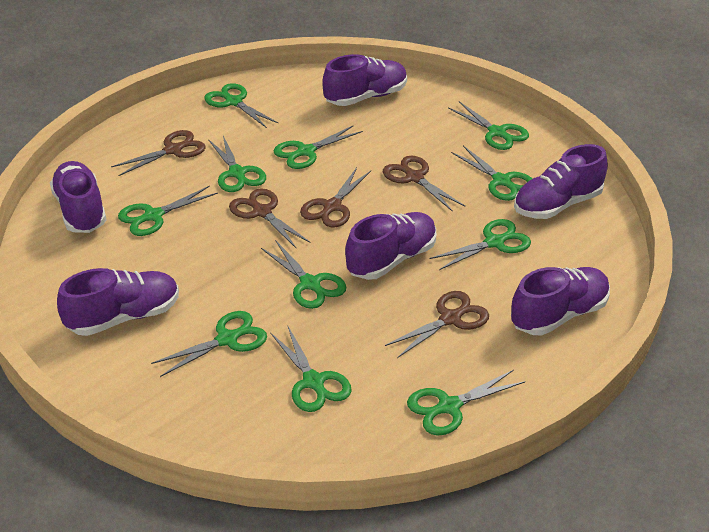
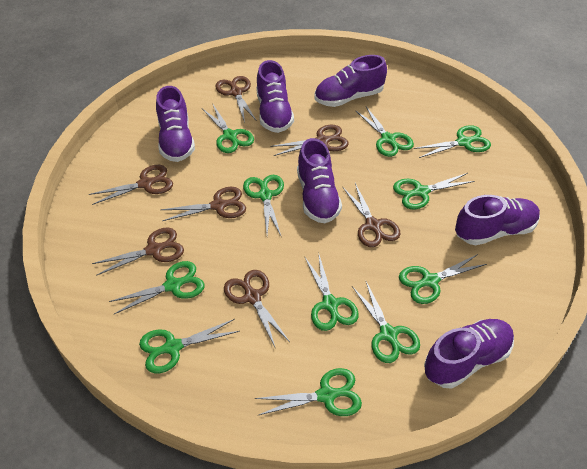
brown scissors: 5 -> 7

